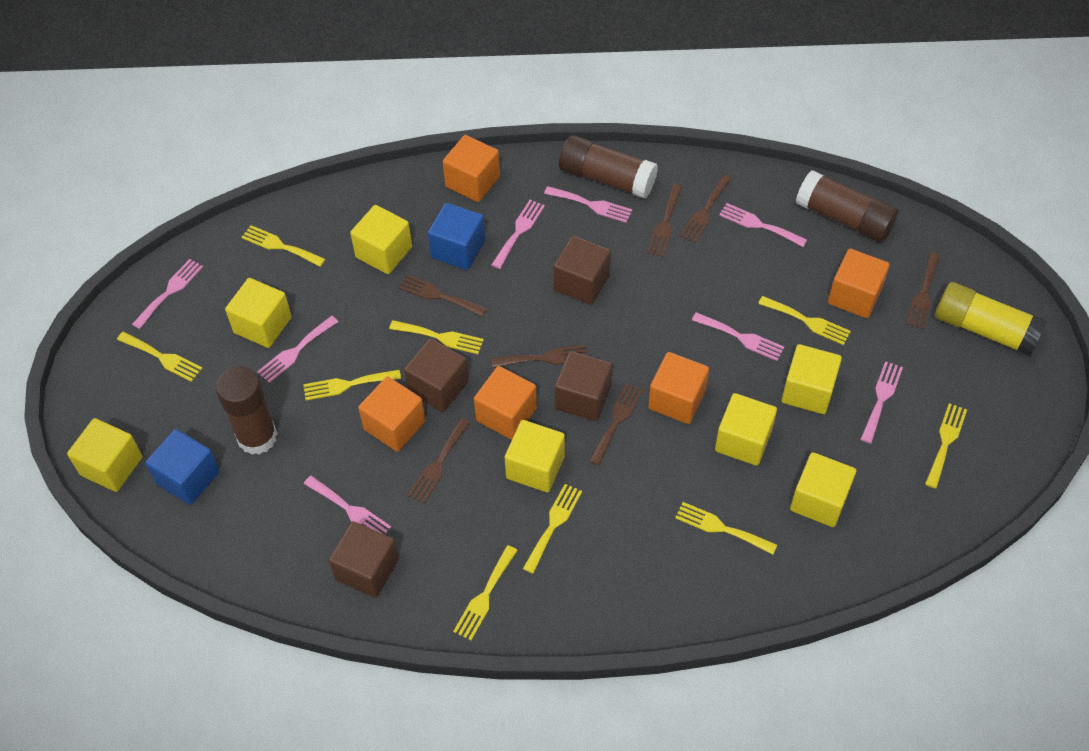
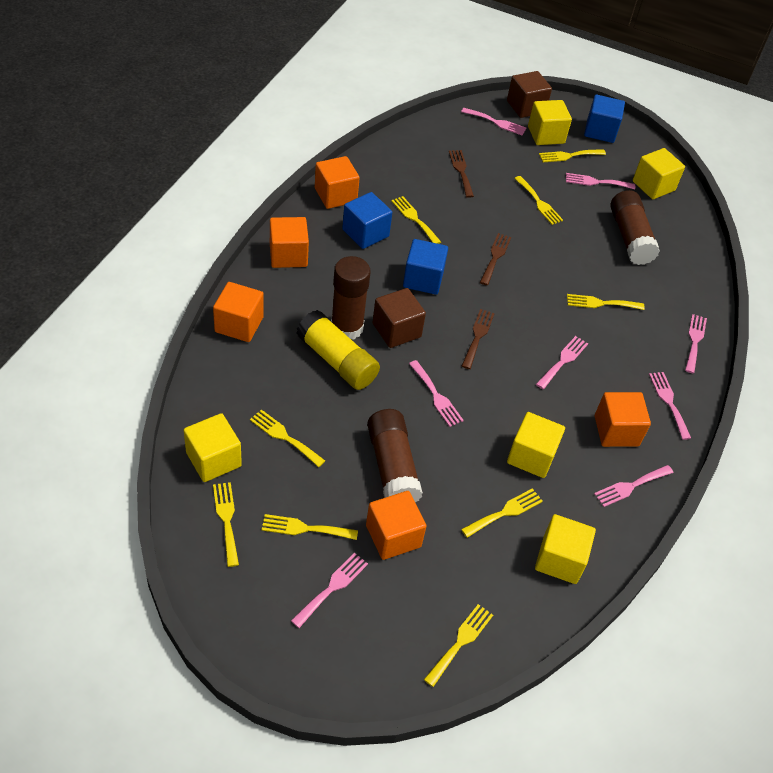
blue cube: 2 -> 3
brown cube: 4 -> 2
brown fork: 7 -> 3
yellow cube: 7 -> 5

